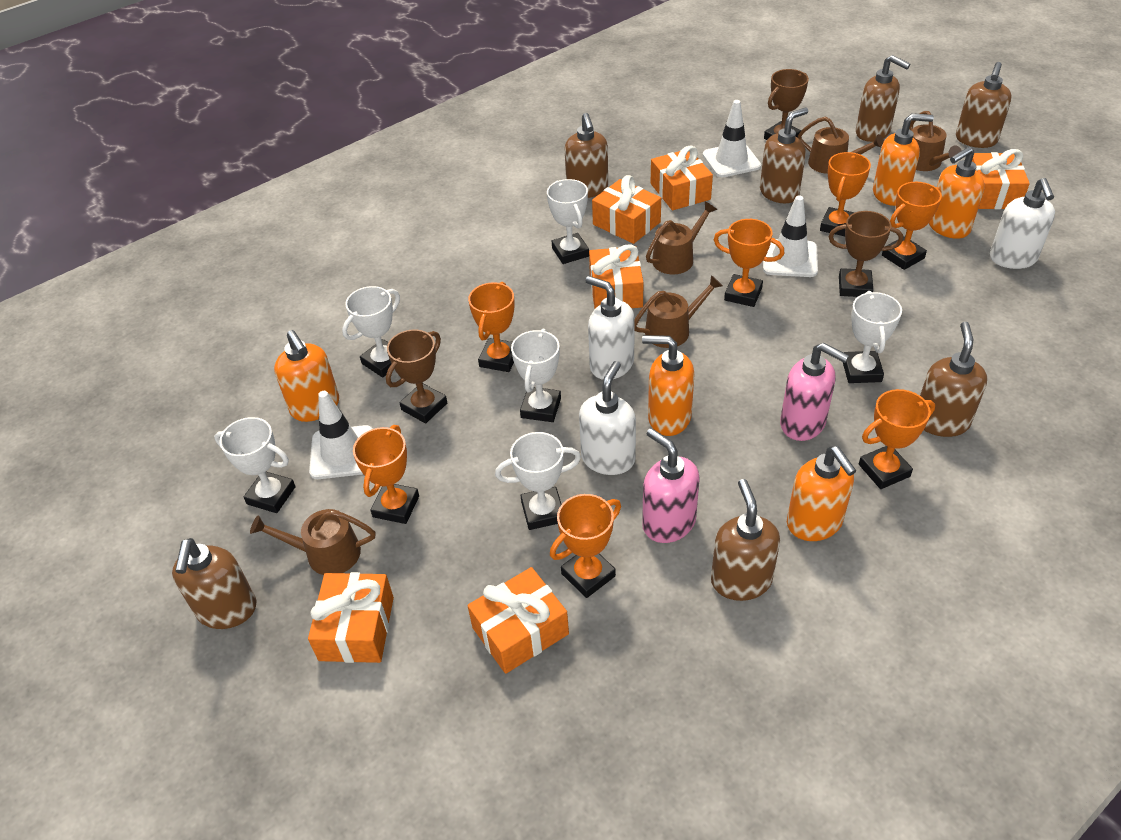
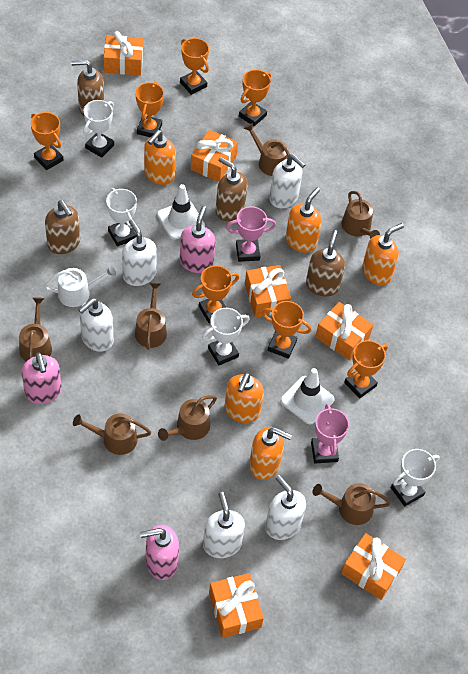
brown soap dispenser: 7 -> 4
brown trophy: 3 -> 0
brown watering can: 5 -> 7
pink soap dispenser: 2 -> 3
pink trophy: 0 -> 2
white soap dispenser: 3 -> 5
white traffic cone: 3 -> 2
white trophy: 6 -> 4
white watering can: 0 -> 1

